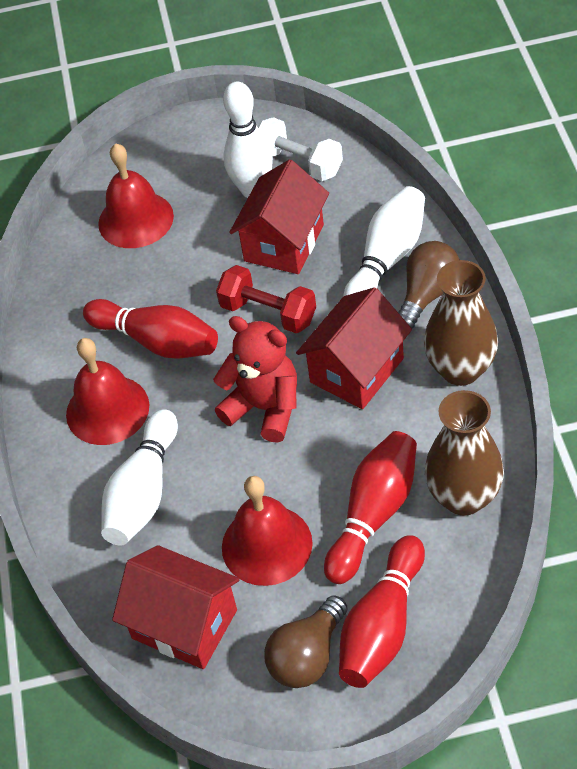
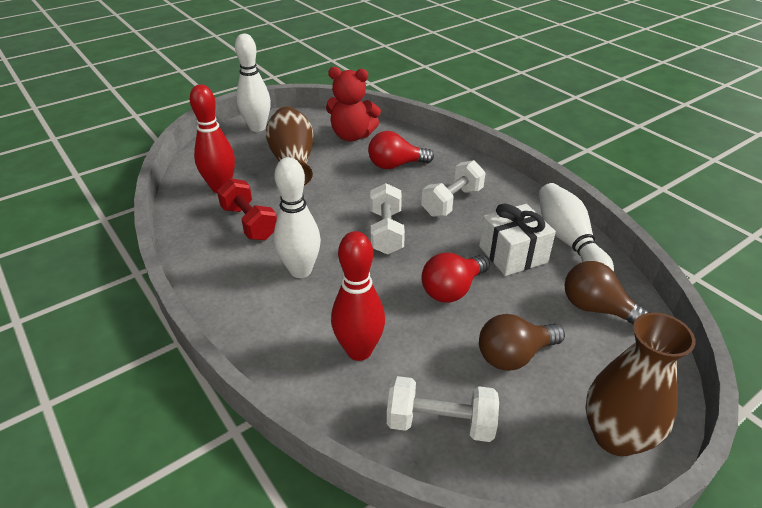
red bell: 3 -> 0
red bowling pin: 3 -> 2
red house: 3 -> 0
red light bulb: 0 -> 2
white dumbbell: 1 -> 3
white gift: 0 -> 1

